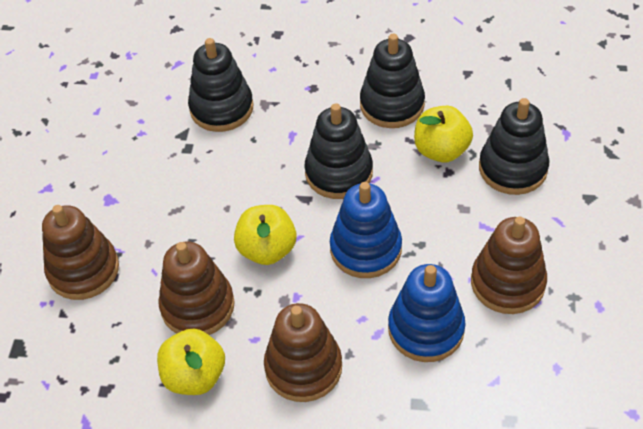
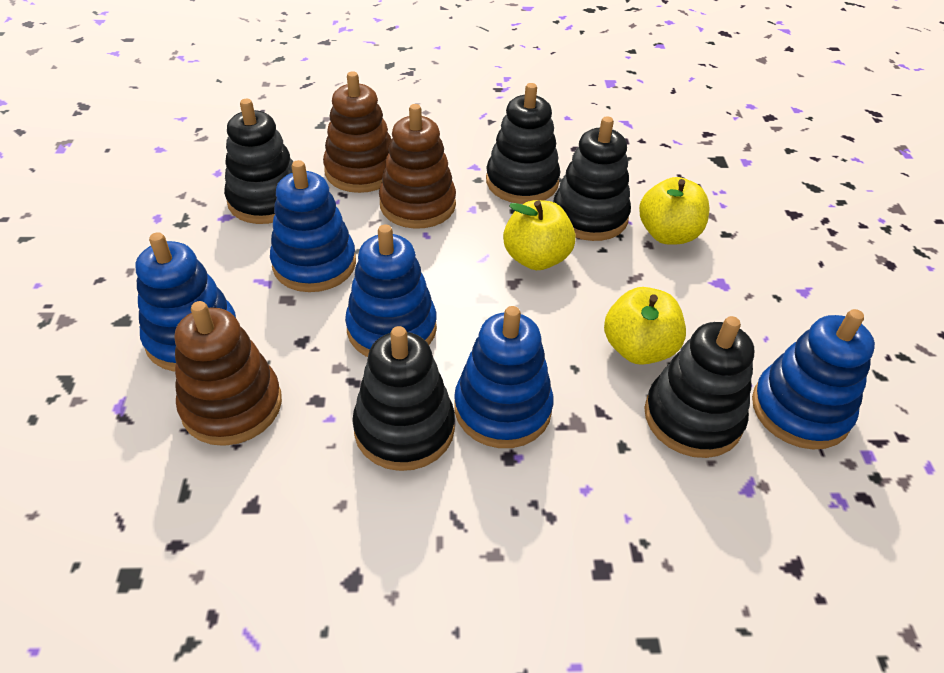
black stacking toy: 4 -> 5
blue stacking toy: 2 -> 5
brown stacking toy: 4 -> 3

